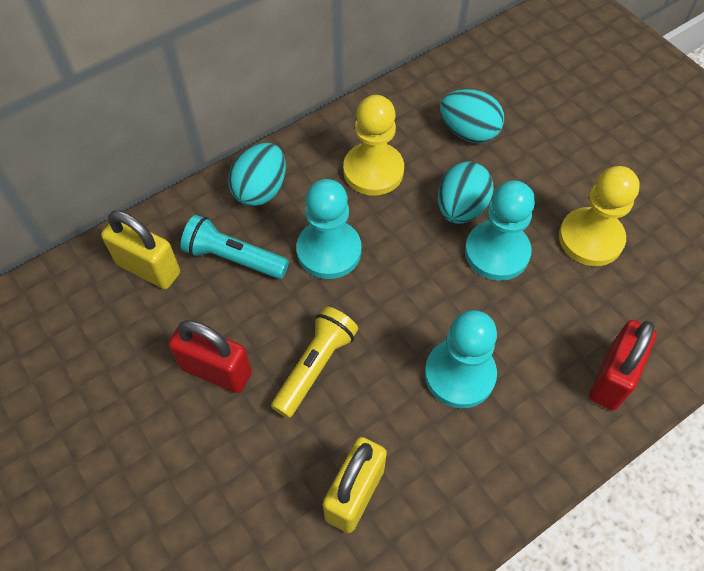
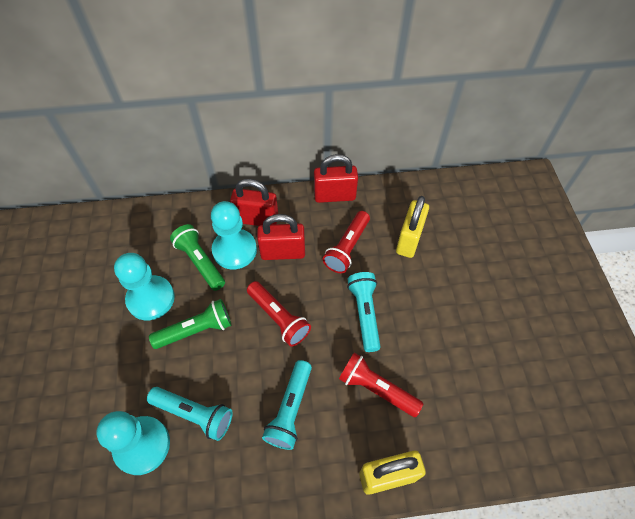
green flashlight: 0 -> 2
red flashlight: 0 -> 3
red padlock: 2 -> 3
turquoise egg: 3 -> 0
turquoise flashlight: 1 -> 3
yellow flashlight: 1 -> 0
yellow pawn: 2 -> 0

